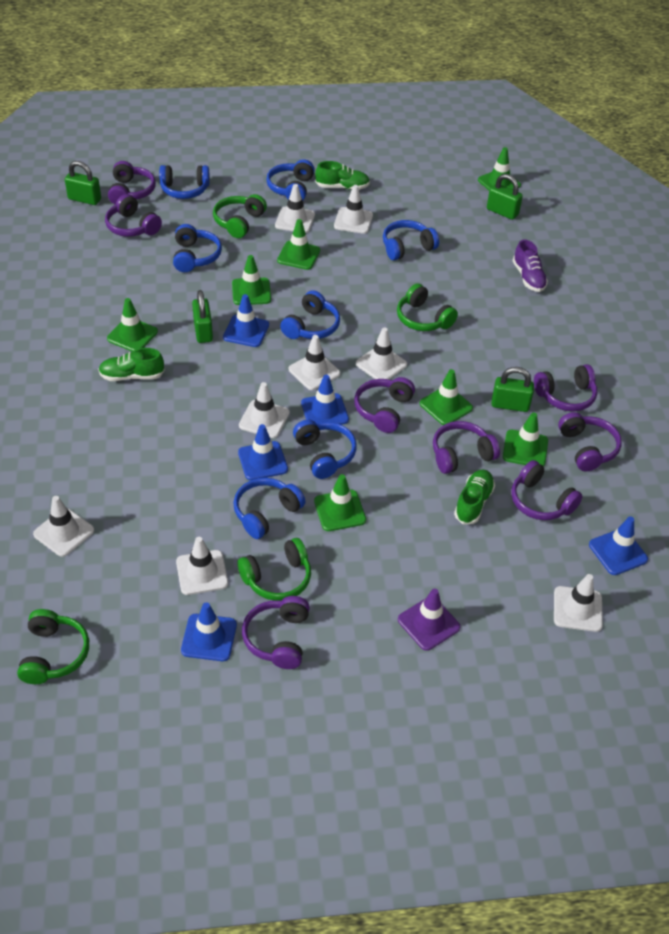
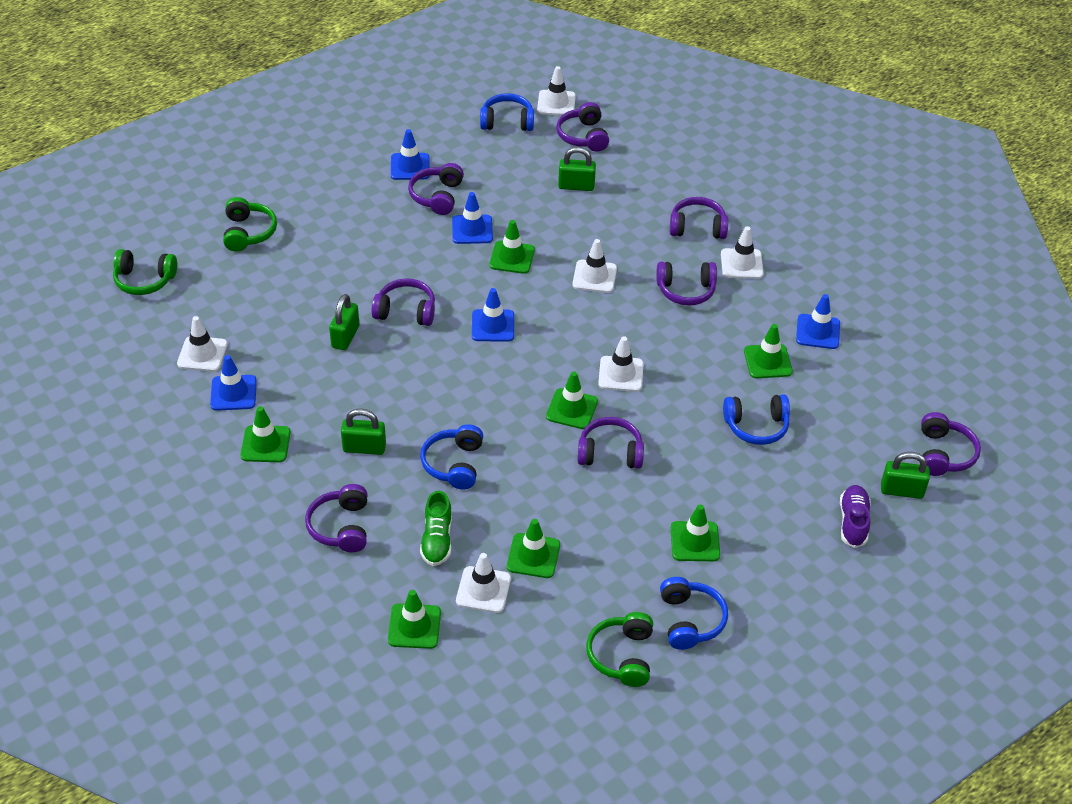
blue headphones: 7 -> 4
green headphones: 4 -> 3
green shoe: 3 -> 1
purple traffic cone: 1 -> 0
white traffic cone: 8 -> 6

